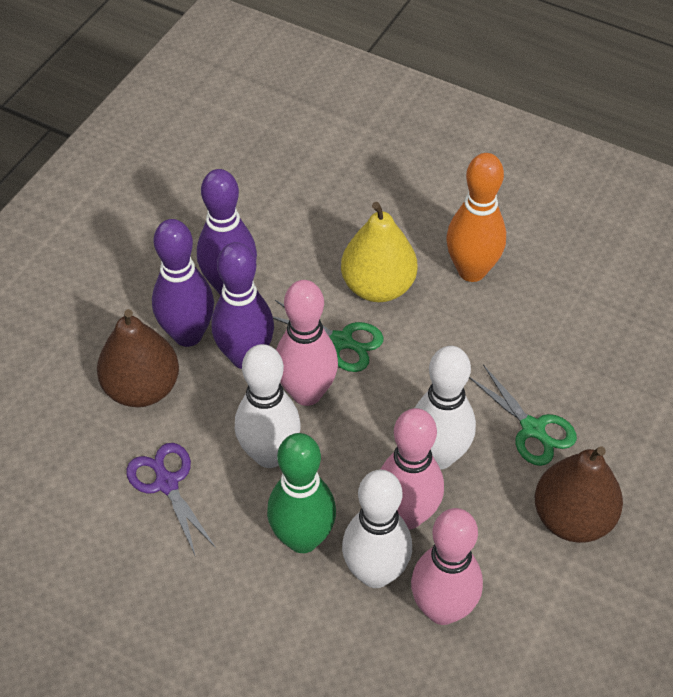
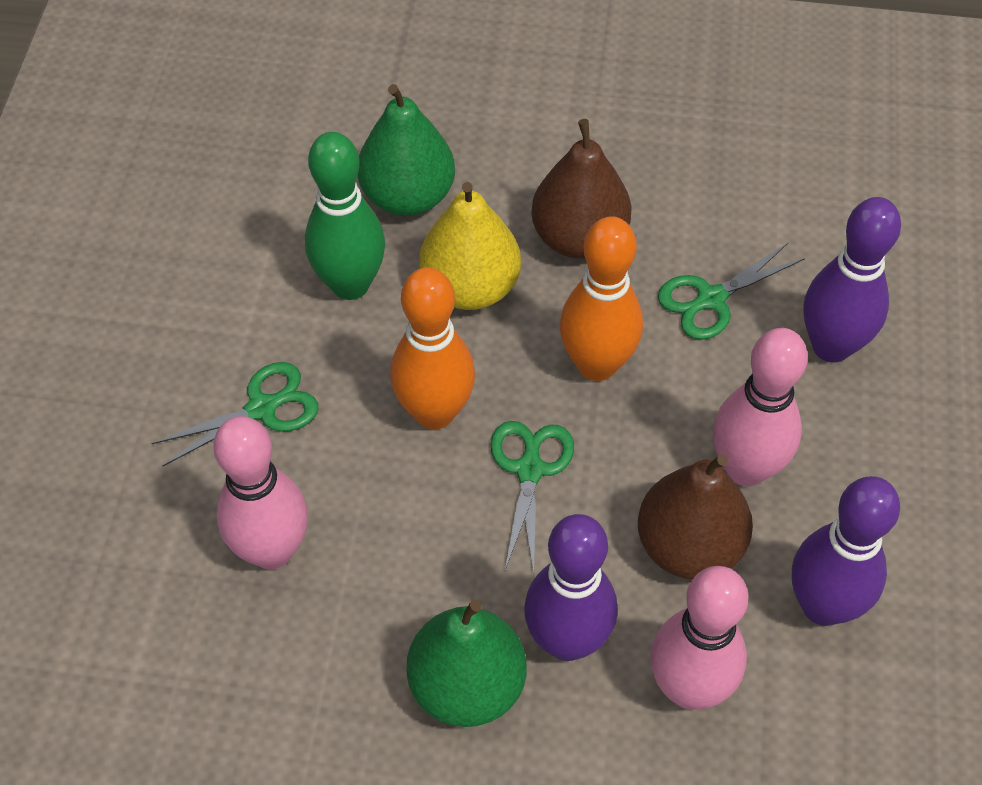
green pear: 0 -> 2
green scissors: 2 -> 3
orange bowling pin: 1 -> 2
purple scissors: 1 -> 0
white bowling pin: 3 -> 0

